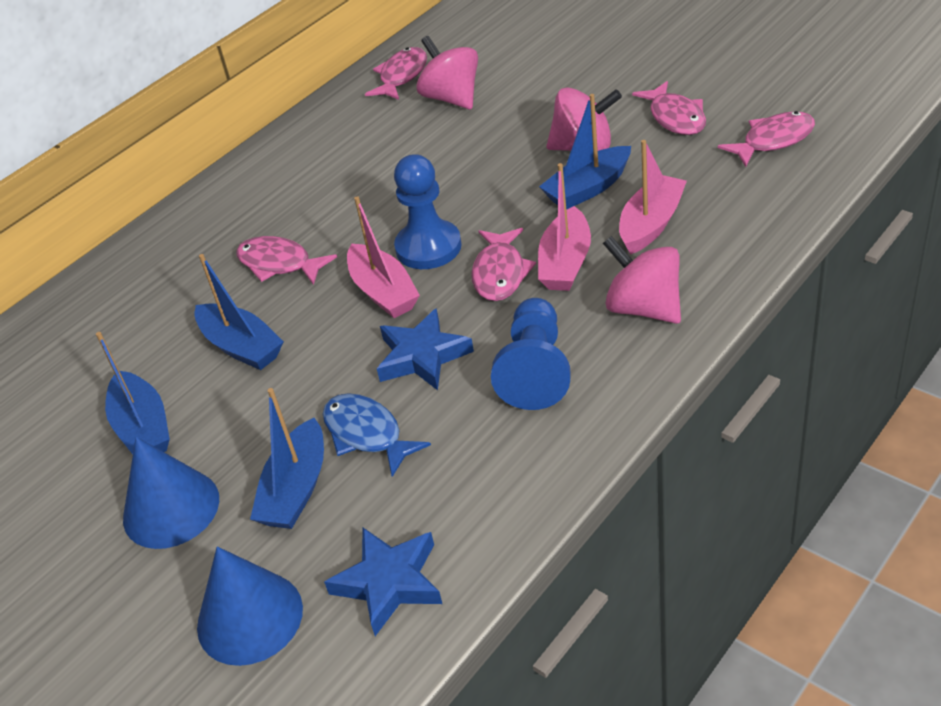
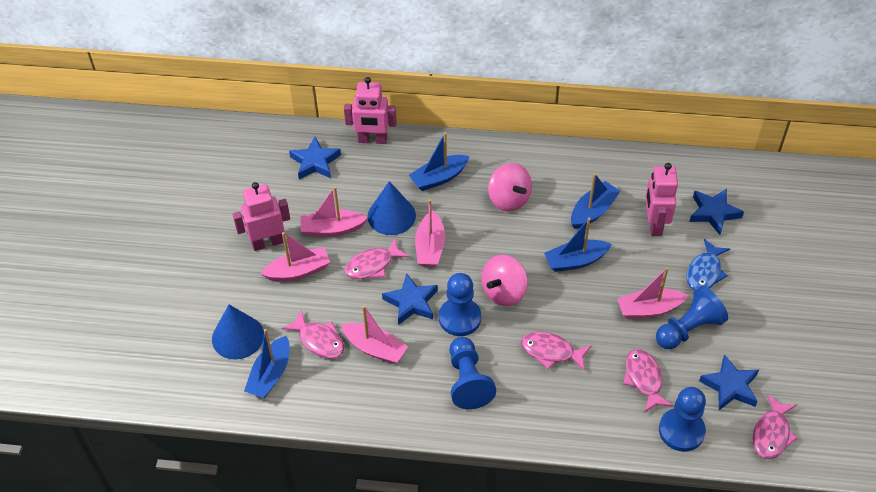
blue pawn: 2 -> 4
blue star: 2 -> 4
pink boat: 3 -> 5
pink robot: 0 -> 3
pink spinning top: 3 -> 2

